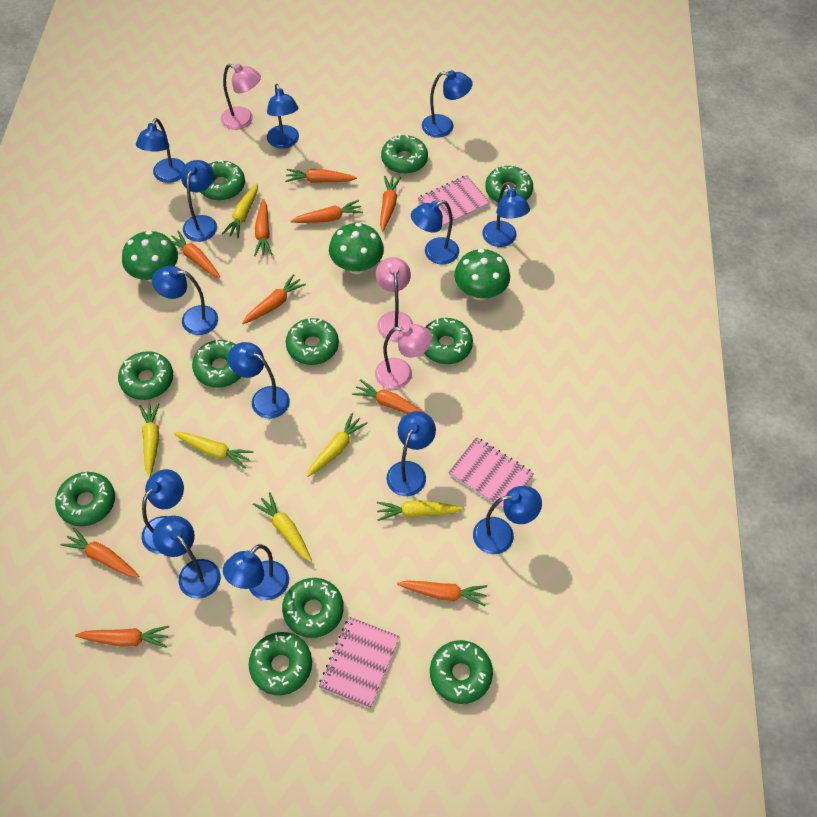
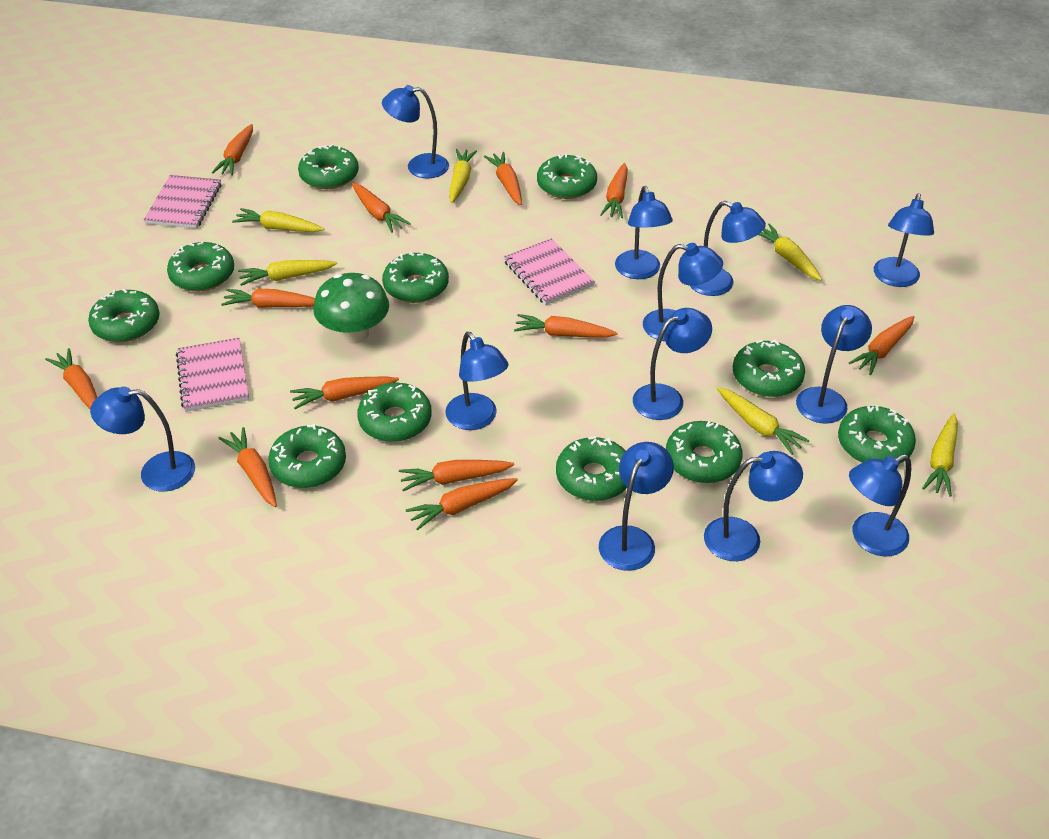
blue lamp: 13 -> 12
green mushroom: 3 -> 1
orange carrot: 10 -> 12
pink lamp: 3 -> 0

